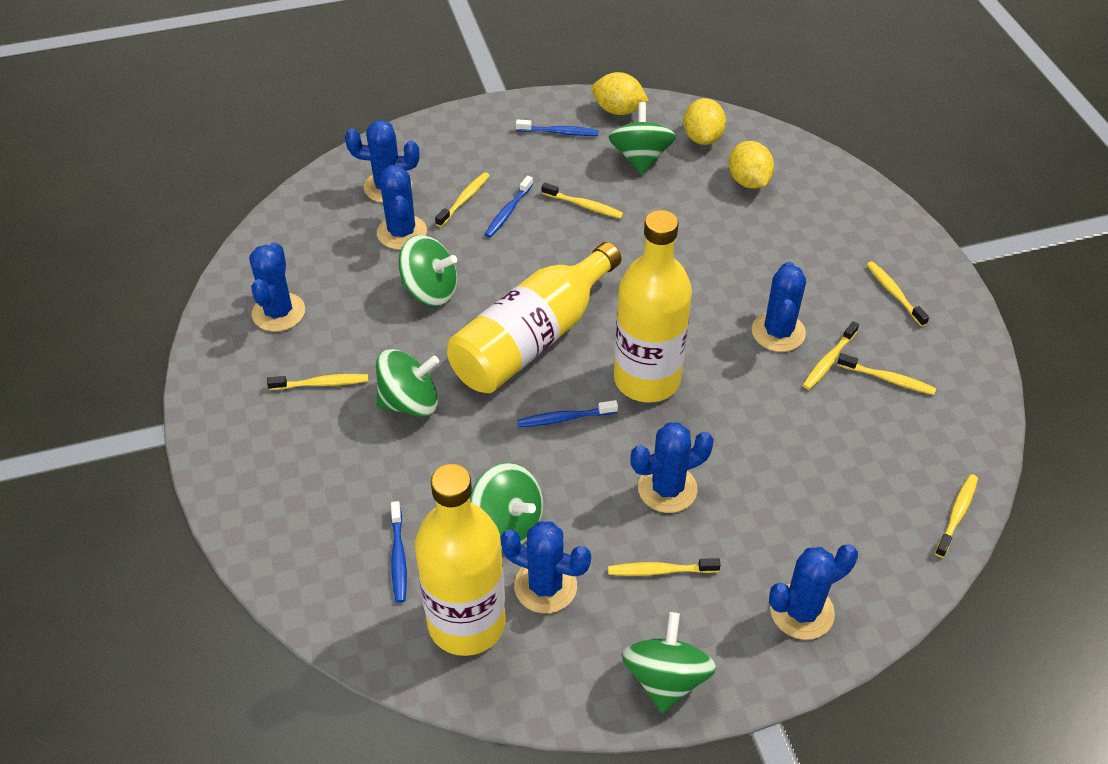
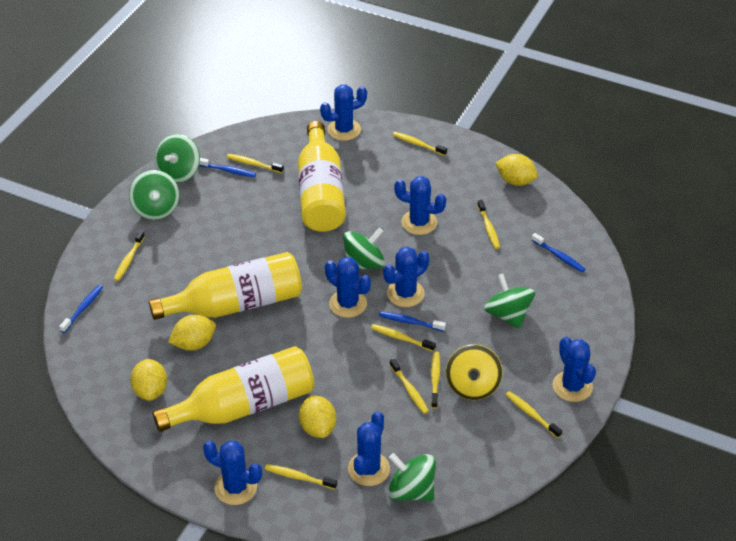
yellow lemon: 3 -> 4
yellow spinning top: 0 -> 1
yellow toothbrush: 8 -> 9

